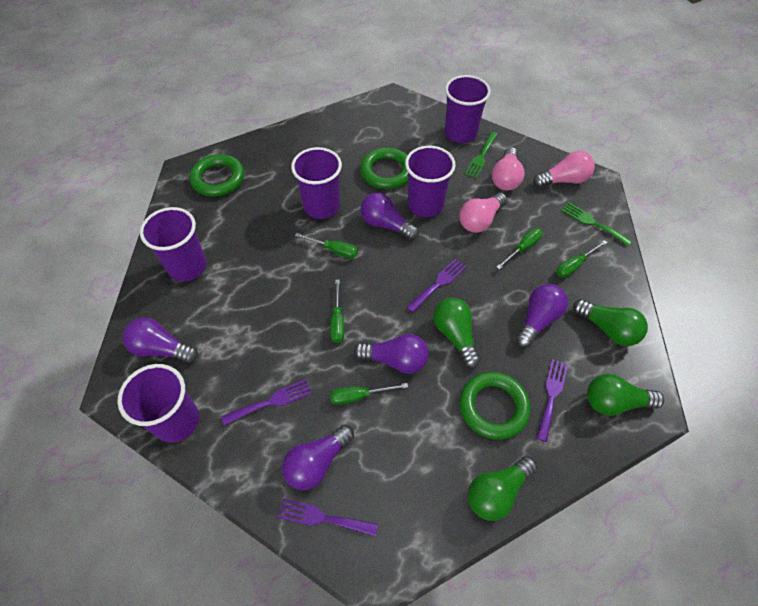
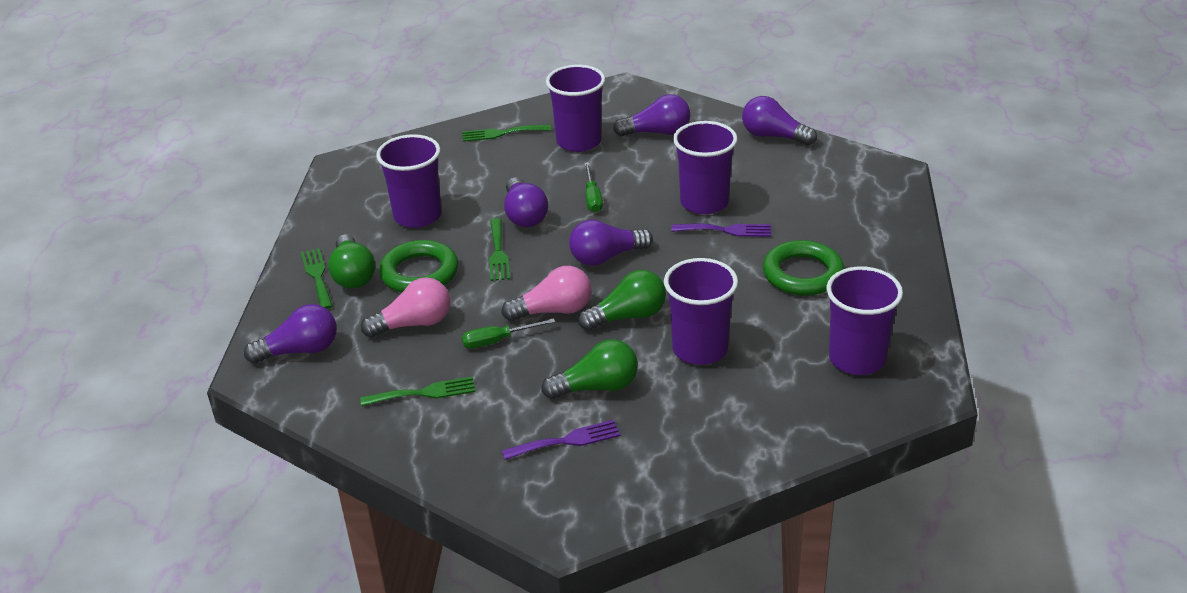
green fork: 2 -> 4
green light bulb: 4 -> 3
green ring: 3 -> 2
green screwdriver: 5 -> 2
pink light bulb: 3 -> 2
purple fork: 4 -> 2

